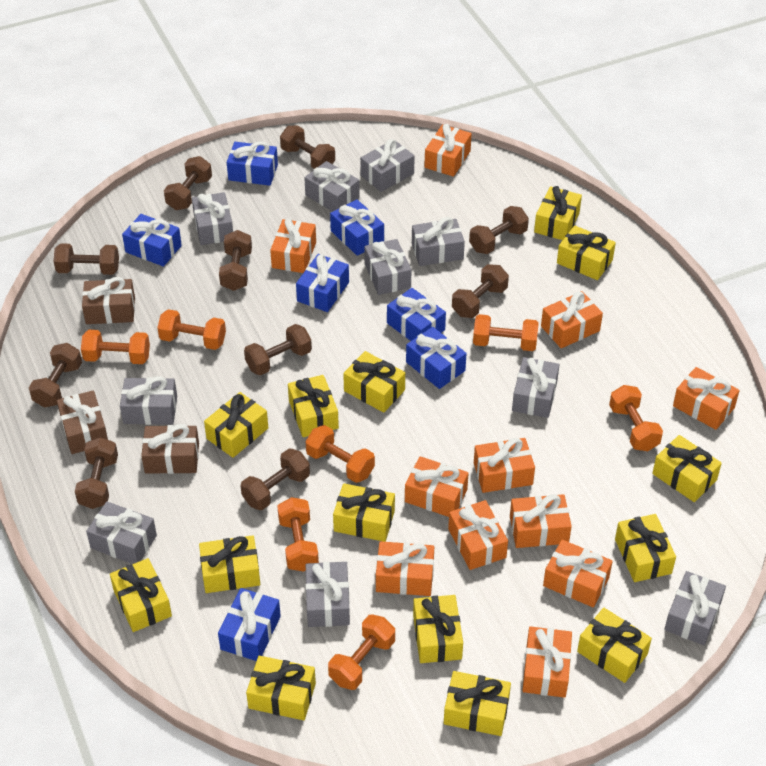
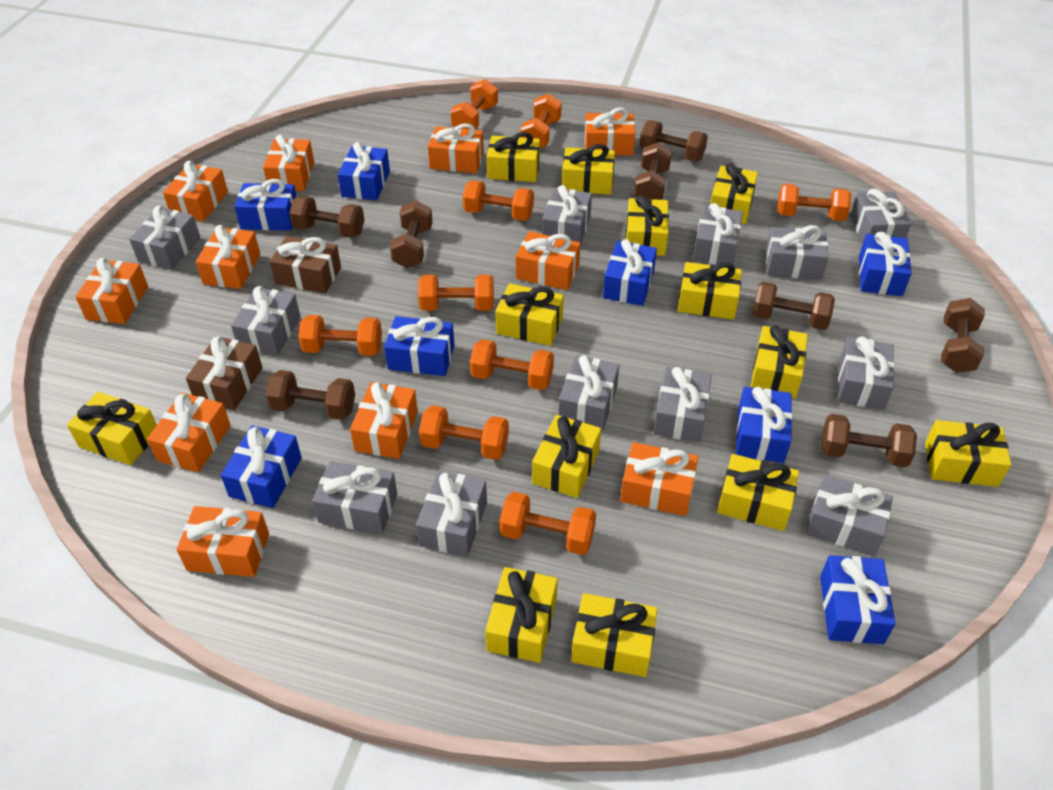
blue gift: 7 -> 8
brown dumbbell: 10 -> 8
brown gift: 3 -> 2
grey gift: 10 -> 12
orange dumbbell: 7 -> 9
yellow gift: 14 -> 13

